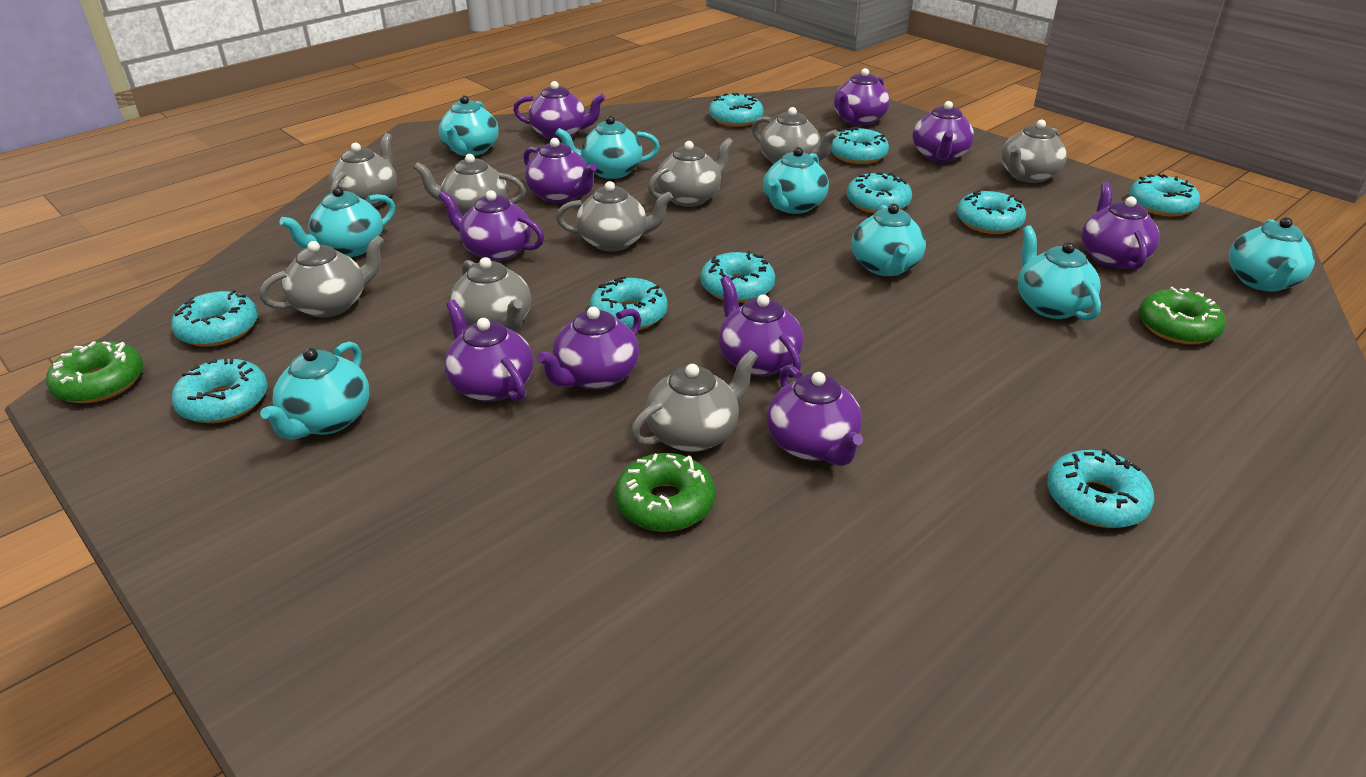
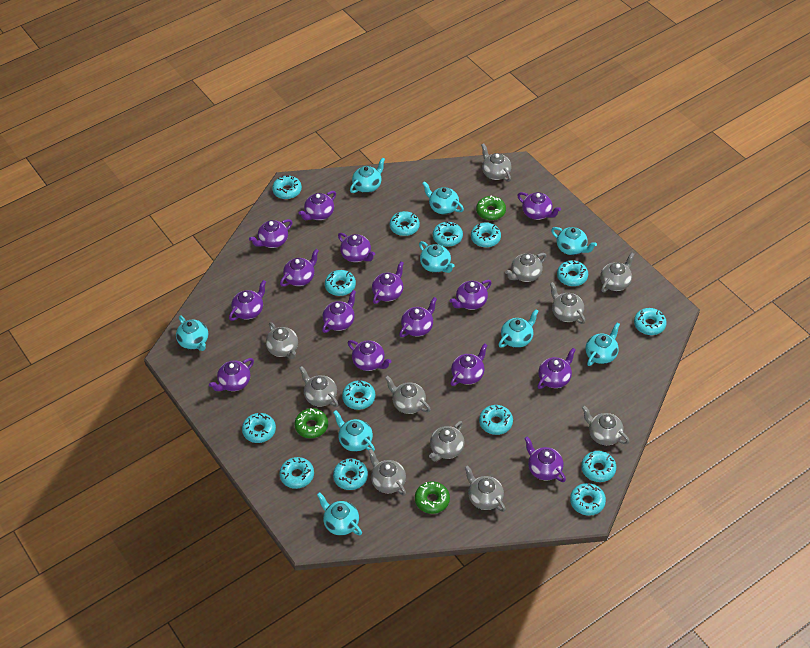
grey teapot: 9 -> 11
purple teapot: 10 -> 15
turquoise donut: 10 -> 14
turquoise teapot: 8 -> 9

